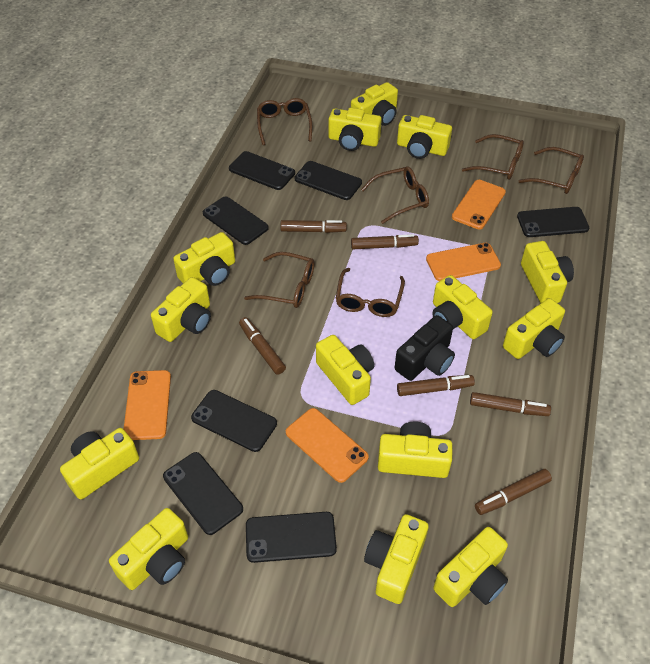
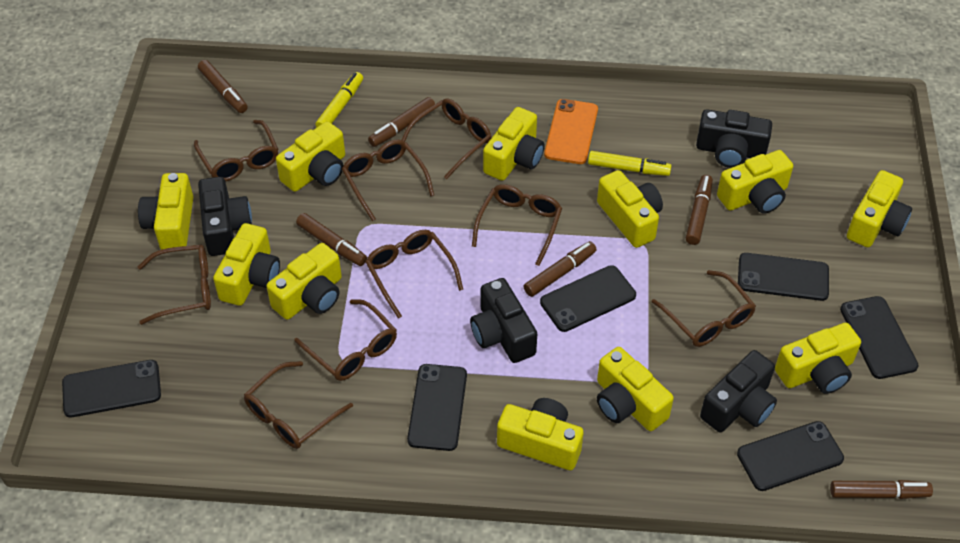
black camera: 1 -> 4
black phone: 7 -> 6
brown glasses: 6 -> 9
orange phone: 4 -> 1
yellow camera: 14 -> 11
yellow marker: 0 -> 2

